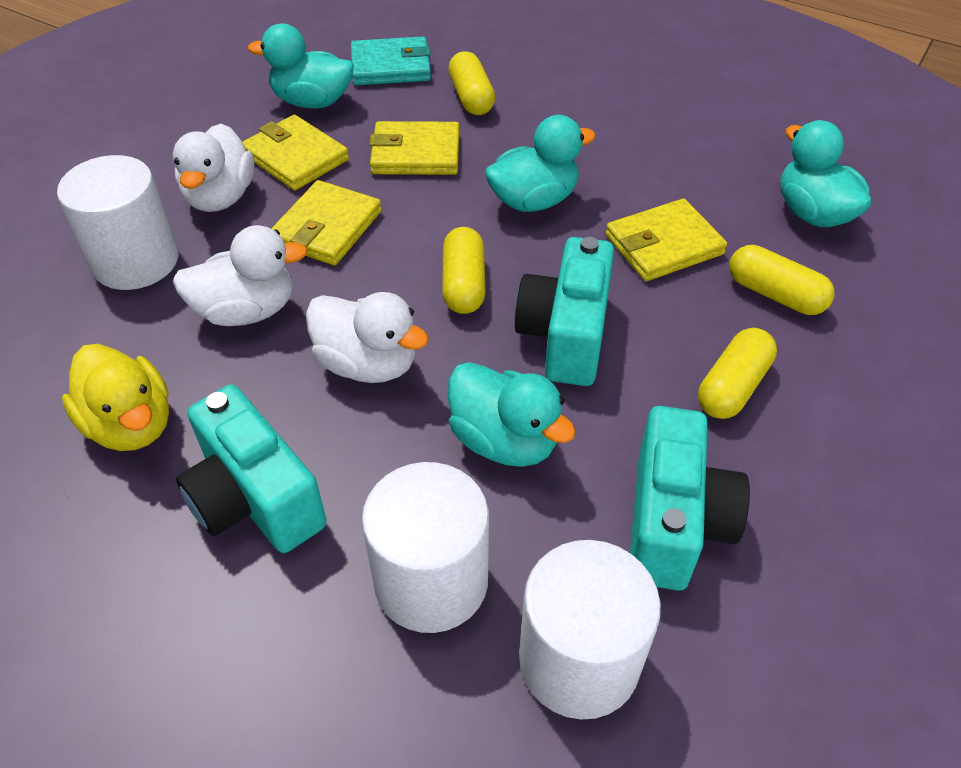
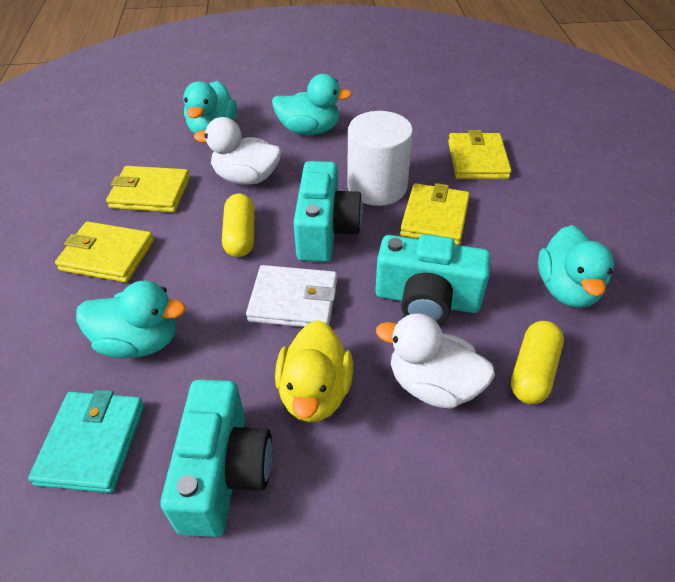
white cylinder: 3 -> 1
white duck: 3 -> 2
white wallet: 0 -> 1
yellow capsule: 4 -> 2

